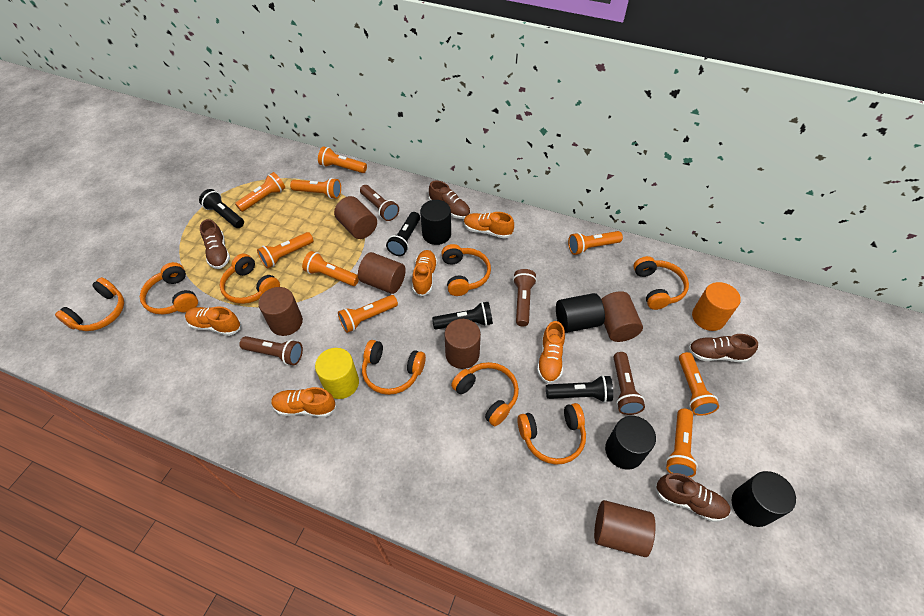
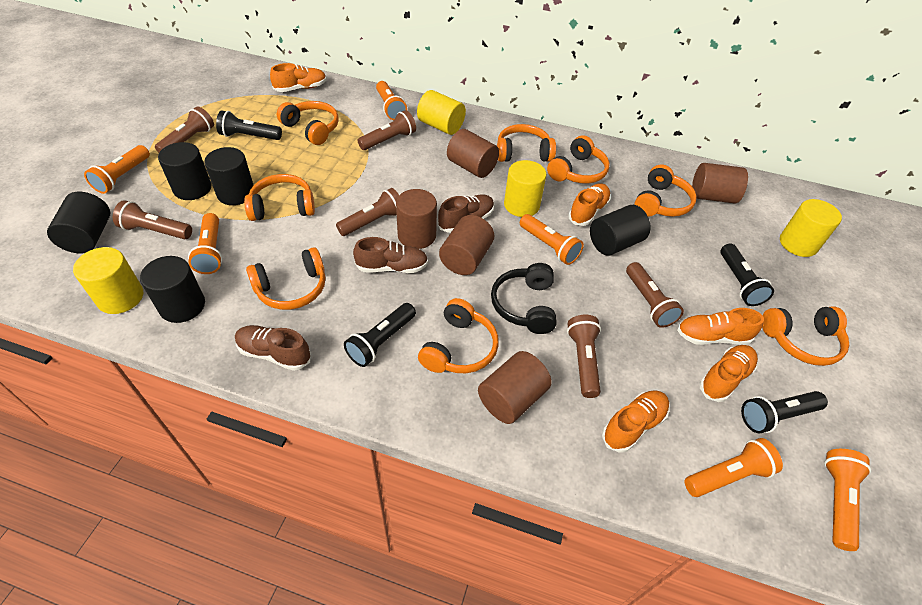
black cylinder: 4 -> 5
black headphones: 0 -> 1
brown cylinder: 6 -> 5
brown flashlight: 4 -> 6
brown shoe: 4 -> 3
orange cylinder: 1 -> 0
orange flashlight: 9 -> 6
yellow cylinder: 1 -> 4

